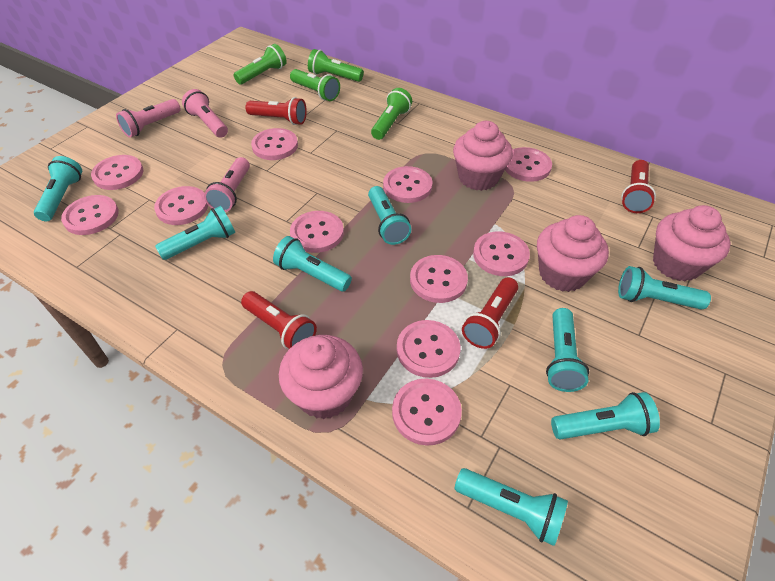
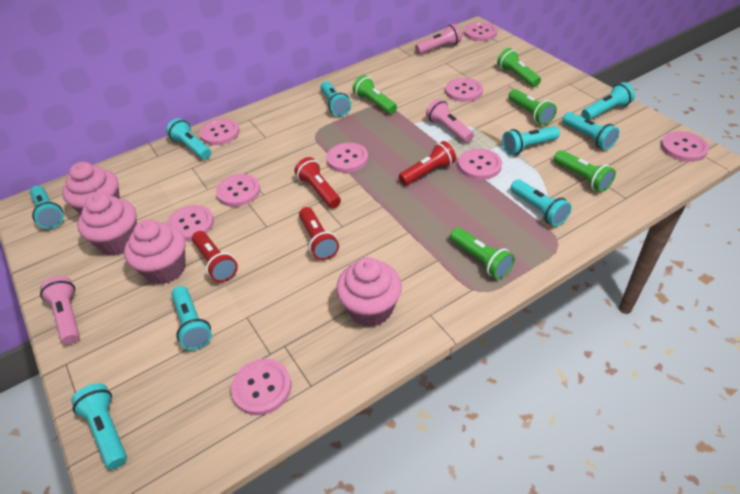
green flashlight: 4 -> 5
pink button: 11 -> 9
turquoise flashlight: 8 -> 9

